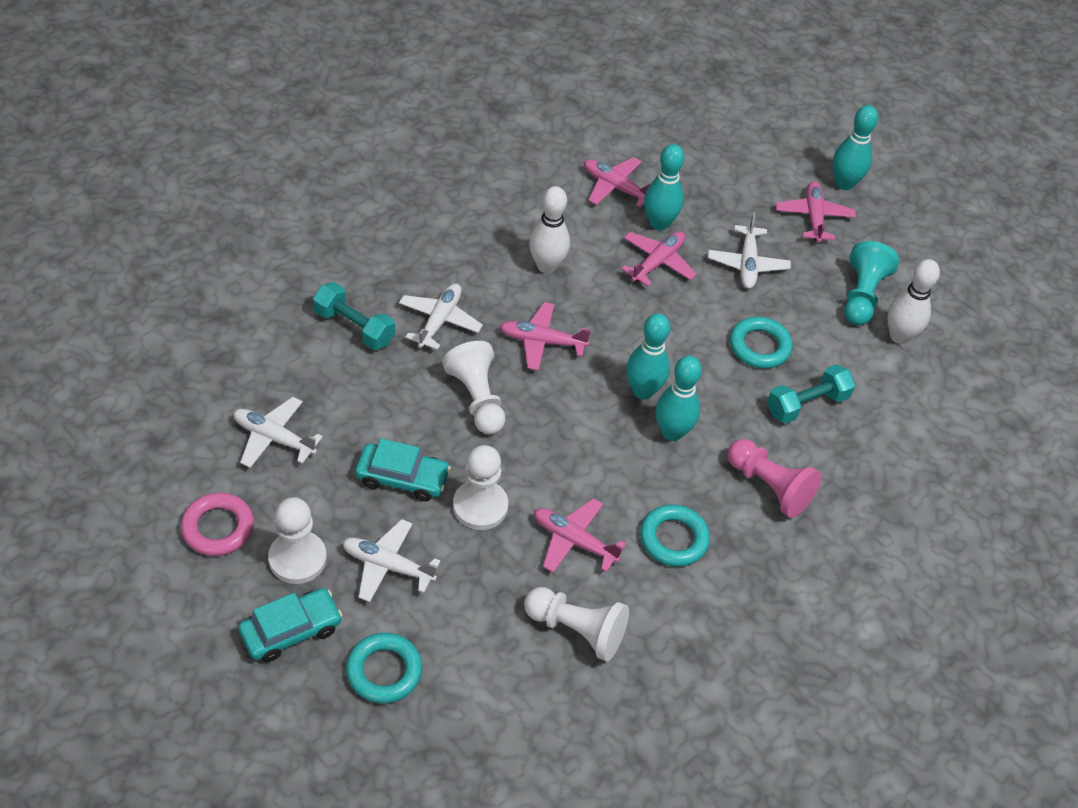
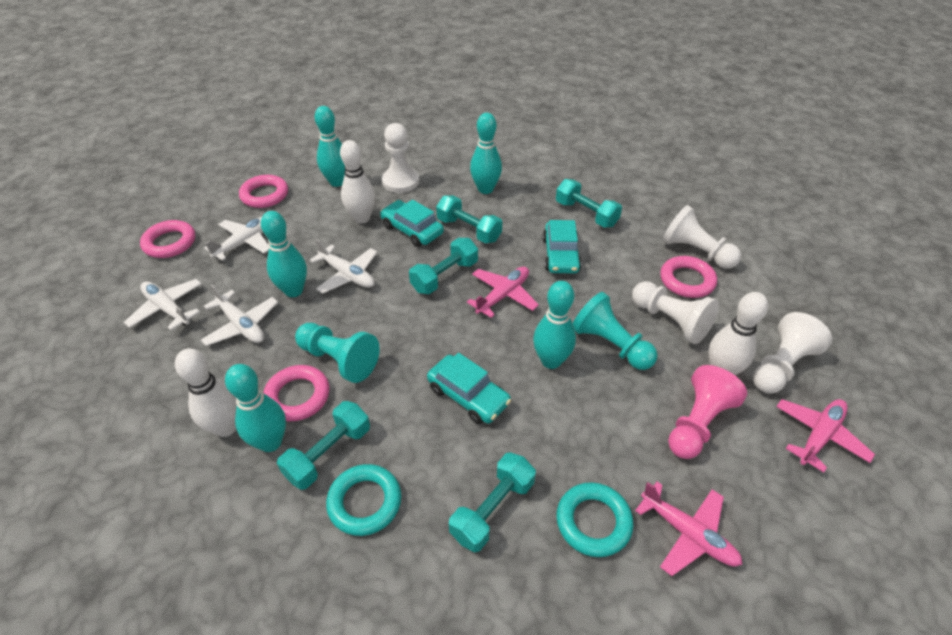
pink plane: 5 -> 3
pink ring: 1 -> 4
turquoise bowling pin: 4 -> 5
turquoise car: 2 -> 3
turquoise dumbbell: 2 -> 5
turquoise pawn: 1 -> 2
turquoise ring: 3 -> 2
white bowling pin: 2 -> 3

